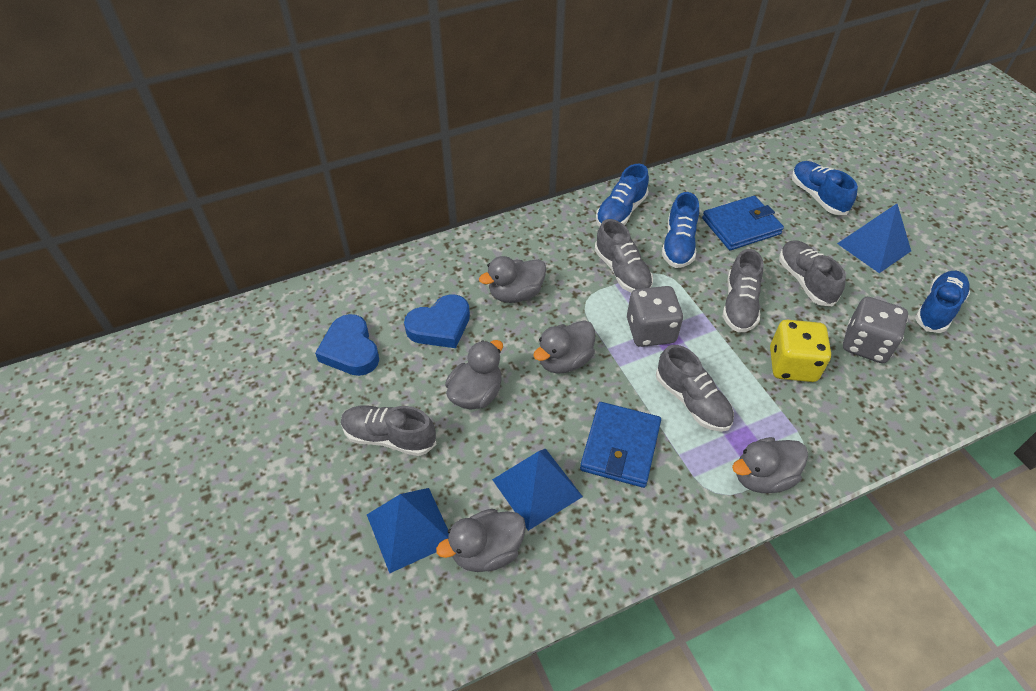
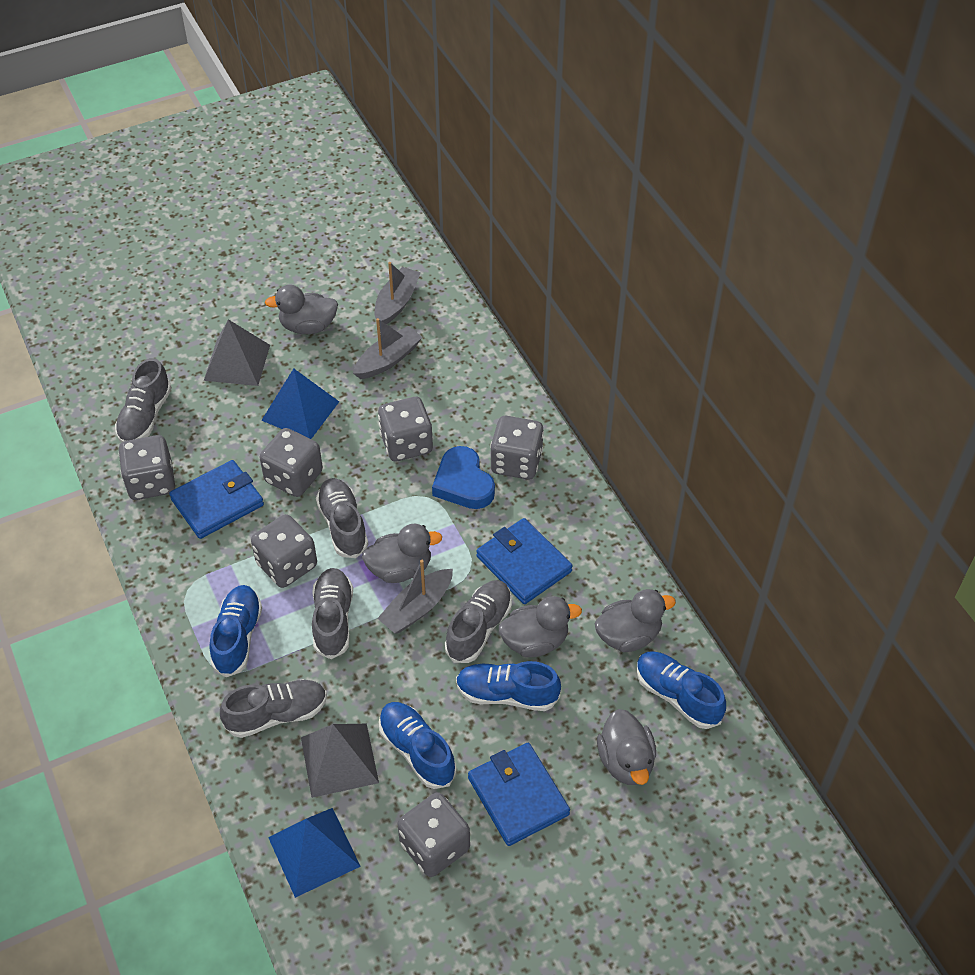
blue heart: 2 -> 1
blue pyramid: 3 -> 2
blue wallet: 2 -> 3
grey boat: 0 -> 3
grey dice: 2 -> 6
grey pyramid: 0 -> 2
yellow dice: 1 -> 0

